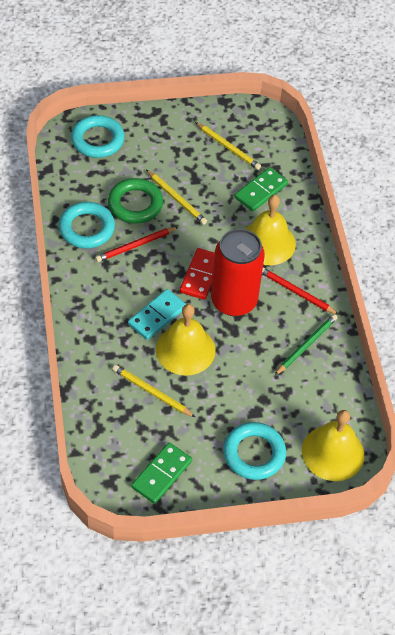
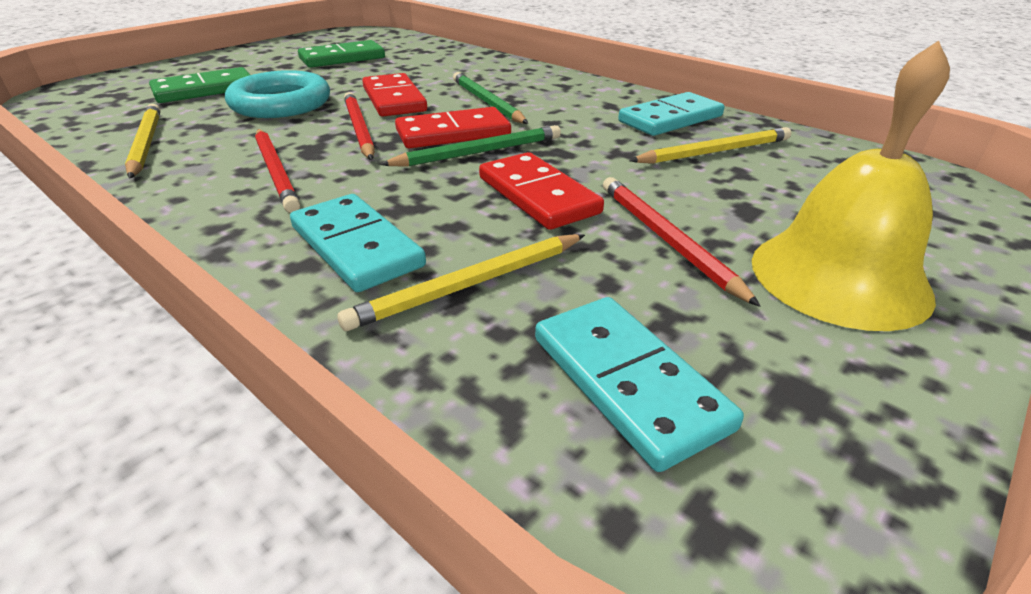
green pencil: 1 -> 2
green ring: 1 -> 0
red can: 1 -> 0
red domino: 1 -> 3
red pencil: 2 -> 3
turquoise domino: 1 -> 3
turquoise ring: 3 -> 1
yellow bell: 3 -> 1

